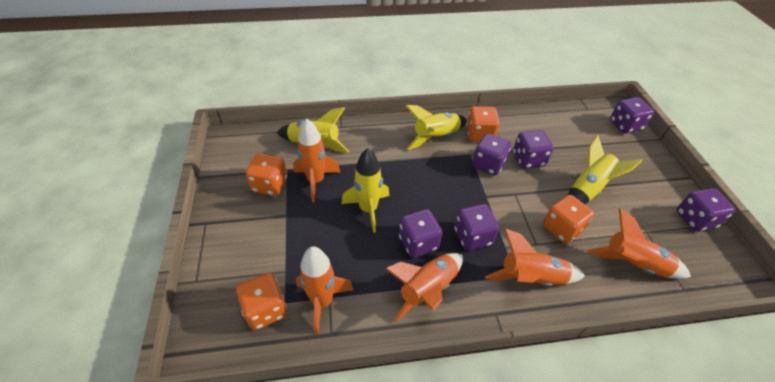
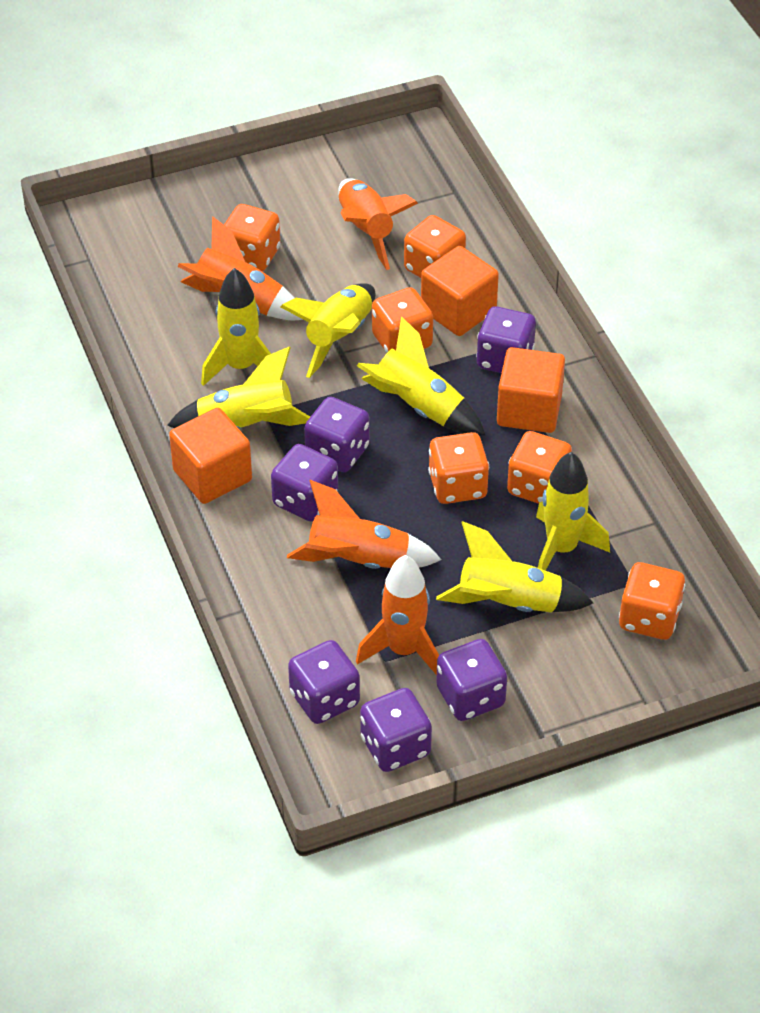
orange cube: 0 -> 3
orange dice: 4 -> 6
orange rocket: 5 -> 4
yellow rocket: 4 -> 6

